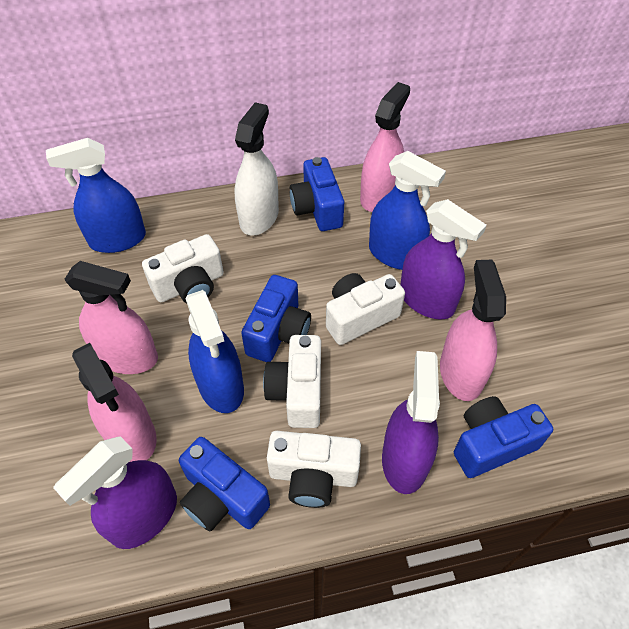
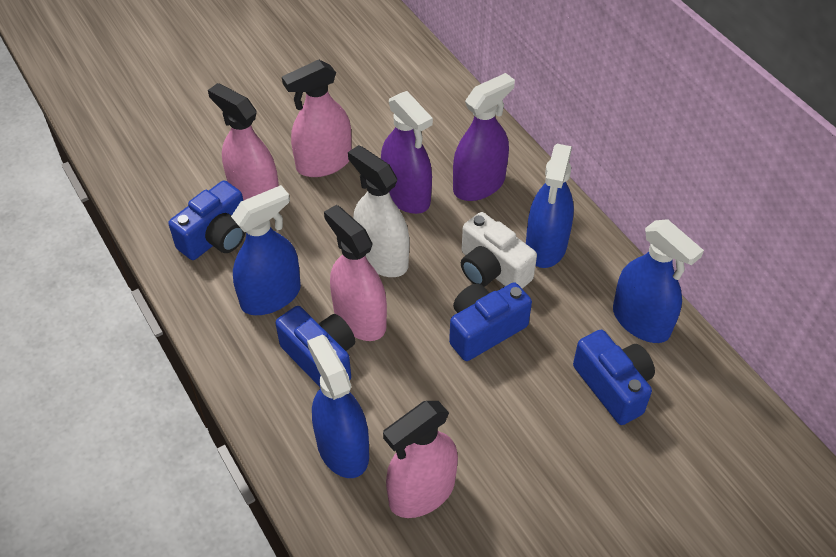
blue spray bottle: 3 -> 4
purple spray bottle: 3 -> 2
white camera: 4 -> 1

